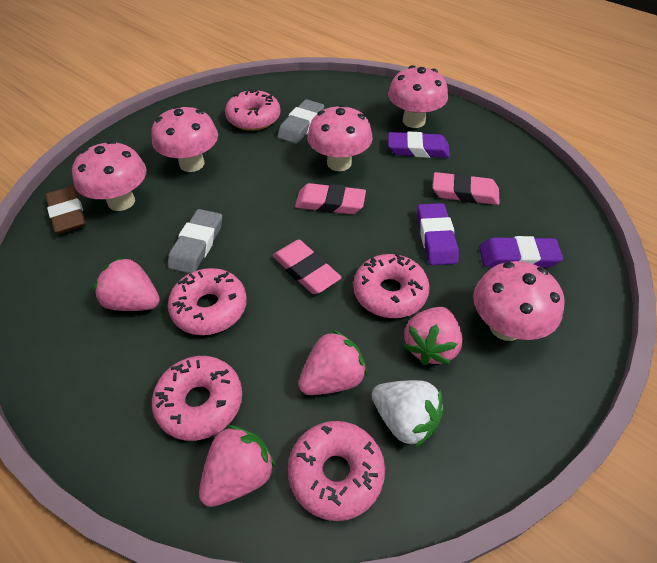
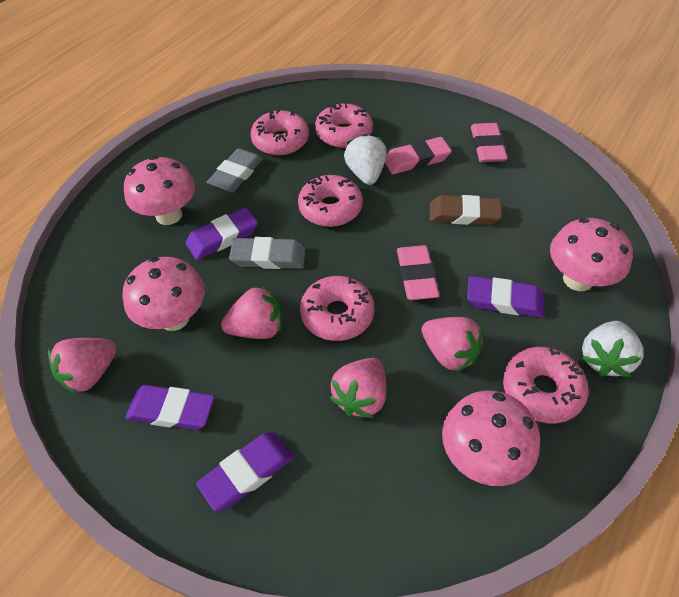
pink mushroom: 5 -> 4
purple eraser: 3 -> 4
white strawberry: 1 -> 2

